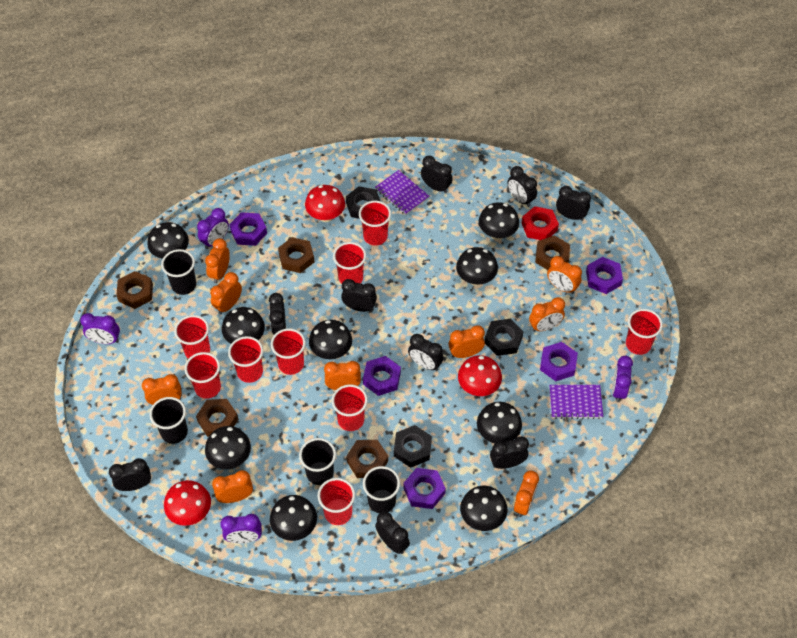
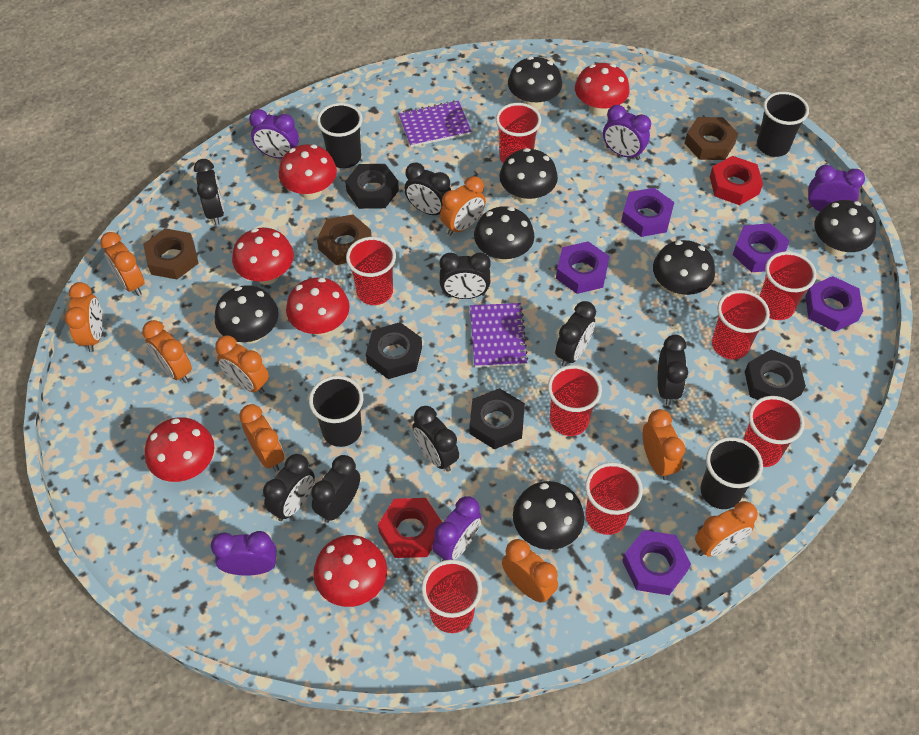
black clock: 9 -> 8
black mushroom: 9 -> 7
black nut: 3 -> 4
brown nut: 5 -> 3
purple clock: 4 -> 5
red cup: 9 -> 8
red mushroom: 3 -> 6
red nut: 1 -> 2

